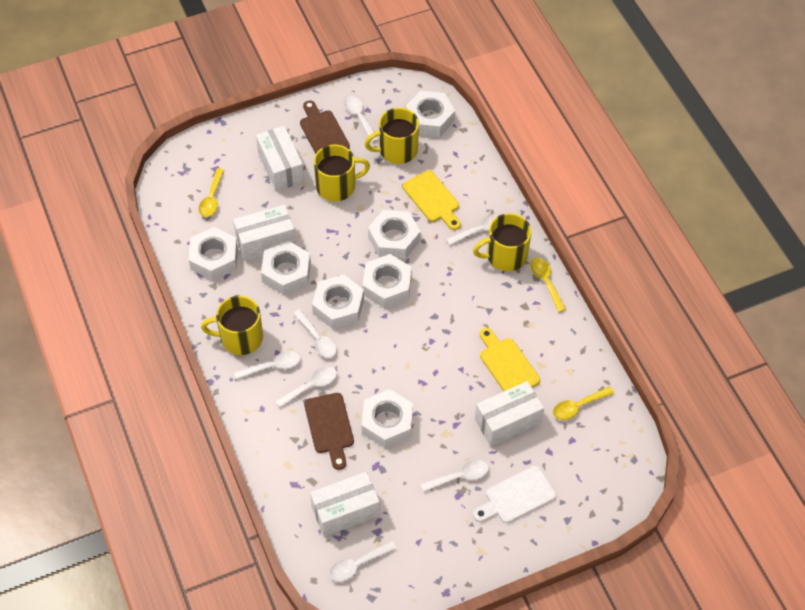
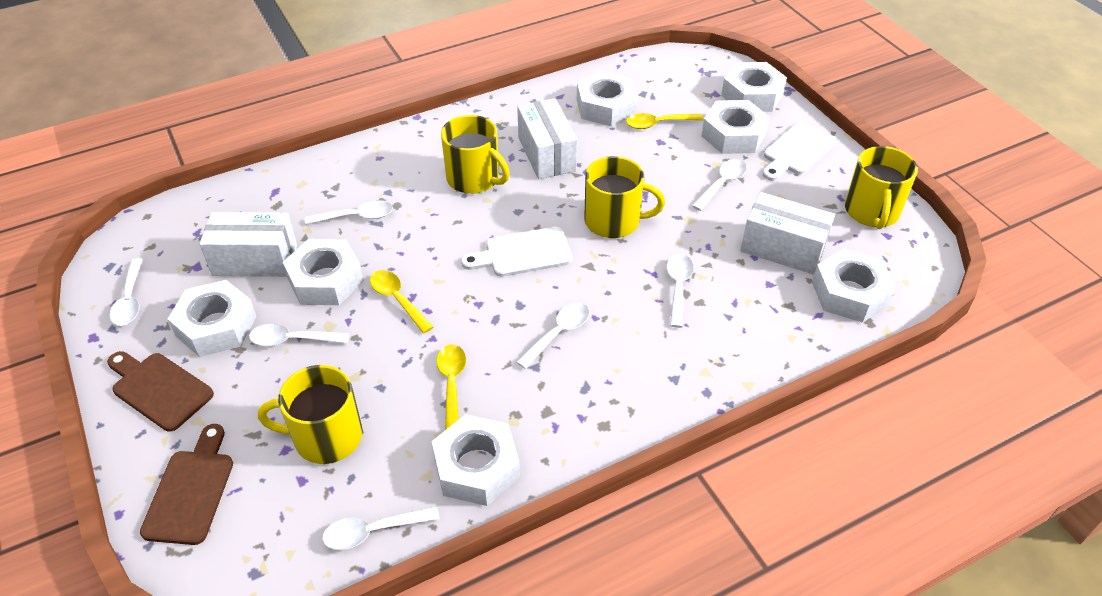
white box: 4 -> 3
white cutting board: 1 -> 2
yellow cutting board: 2 -> 0

